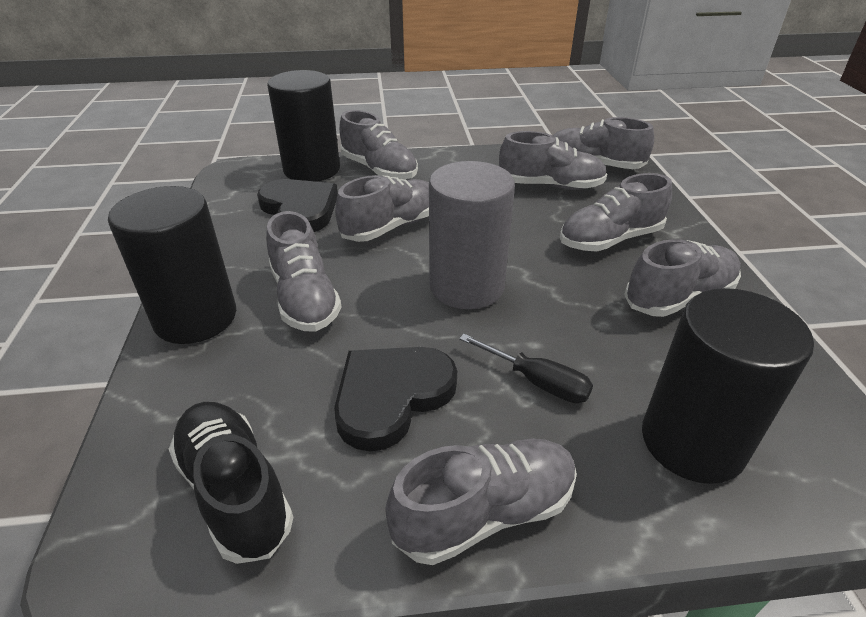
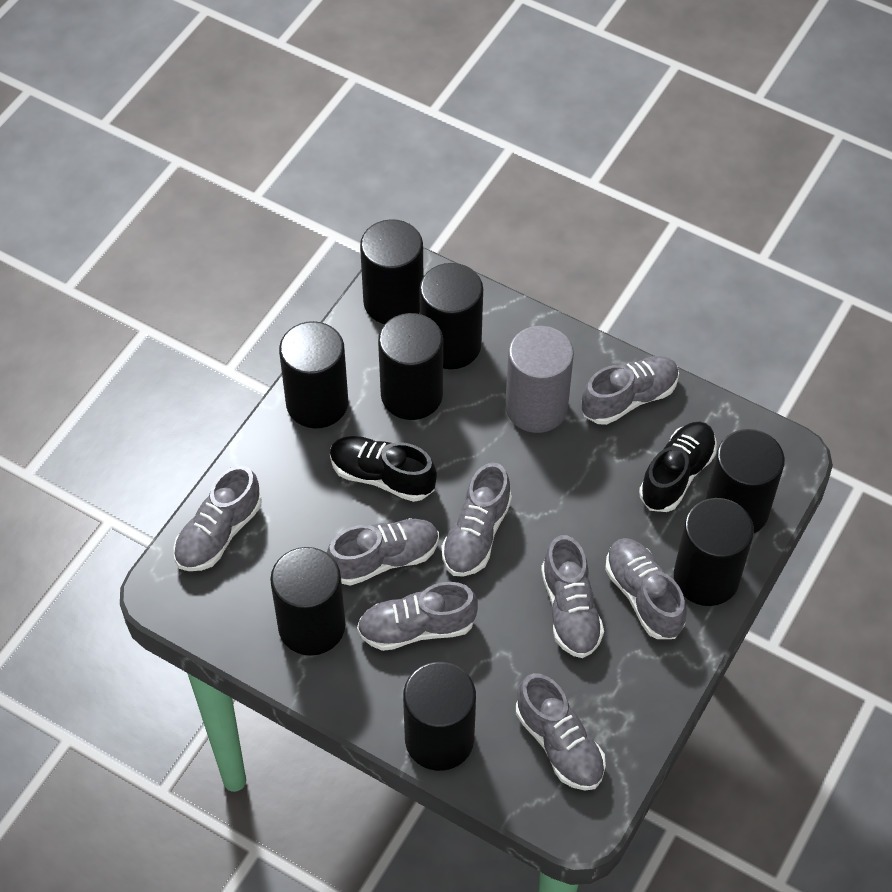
black cylinder: 3 -> 8
black heart: 2 -> 0
black screwdriver: 1 -> 0
black shoe: 1 -> 2

